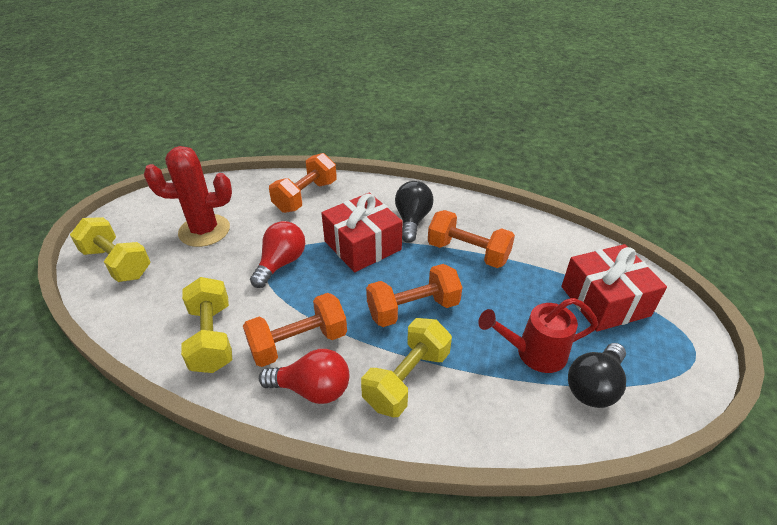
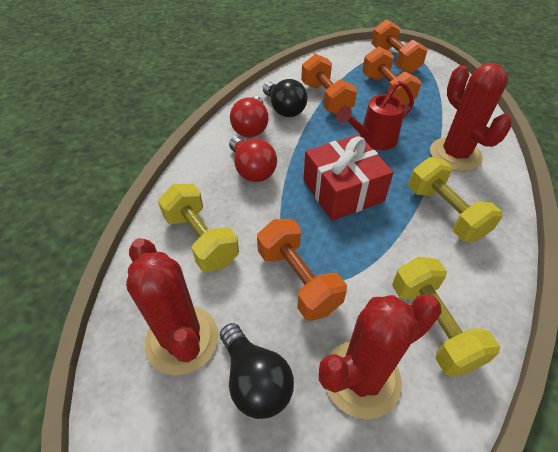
red cactus: 1 -> 3
red gift: 2 -> 1

